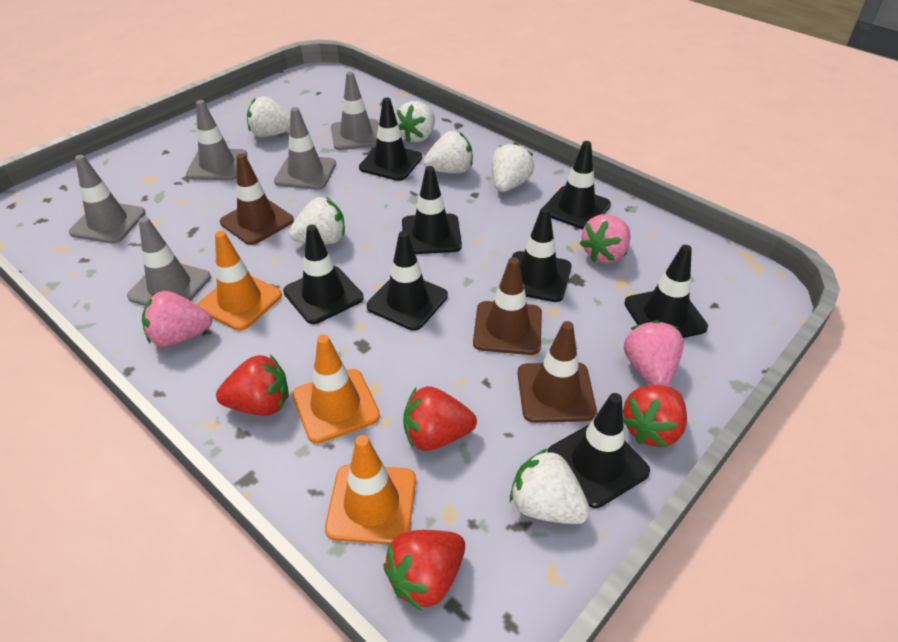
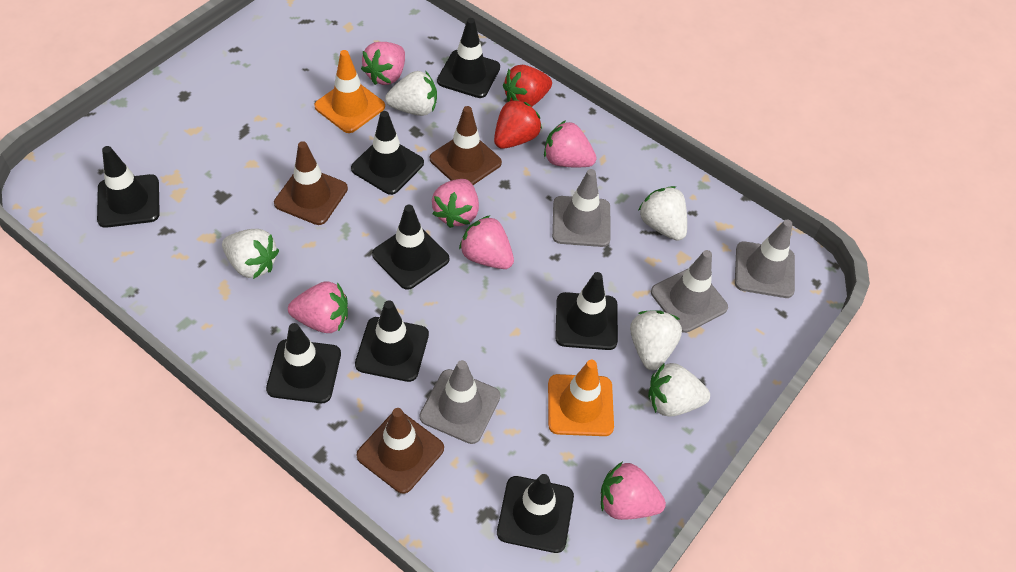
grey traffic cone: 5 -> 4
orange traffic cone: 3 -> 2
pink strawberry: 3 -> 6
red strawberry: 4 -> 2
white strawberry: 6 -> 5

